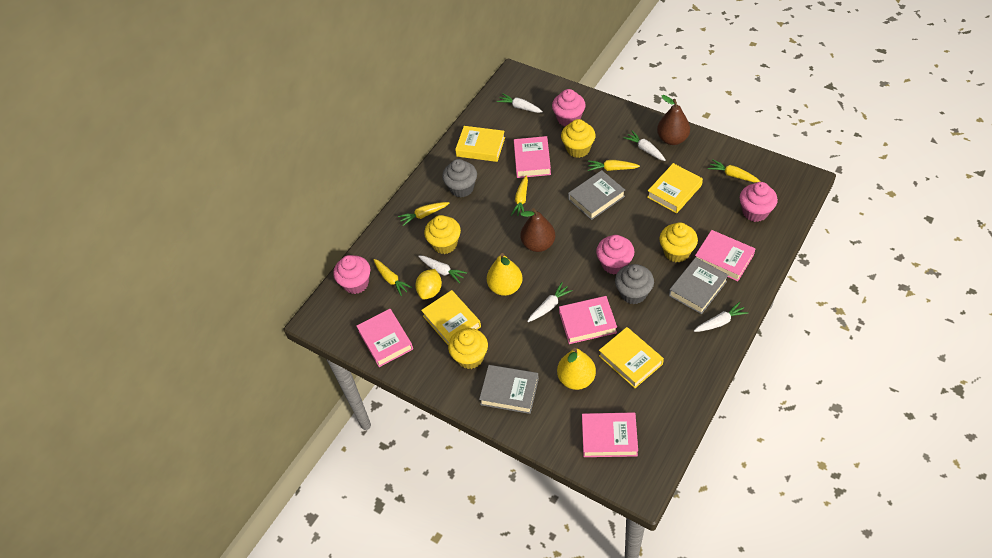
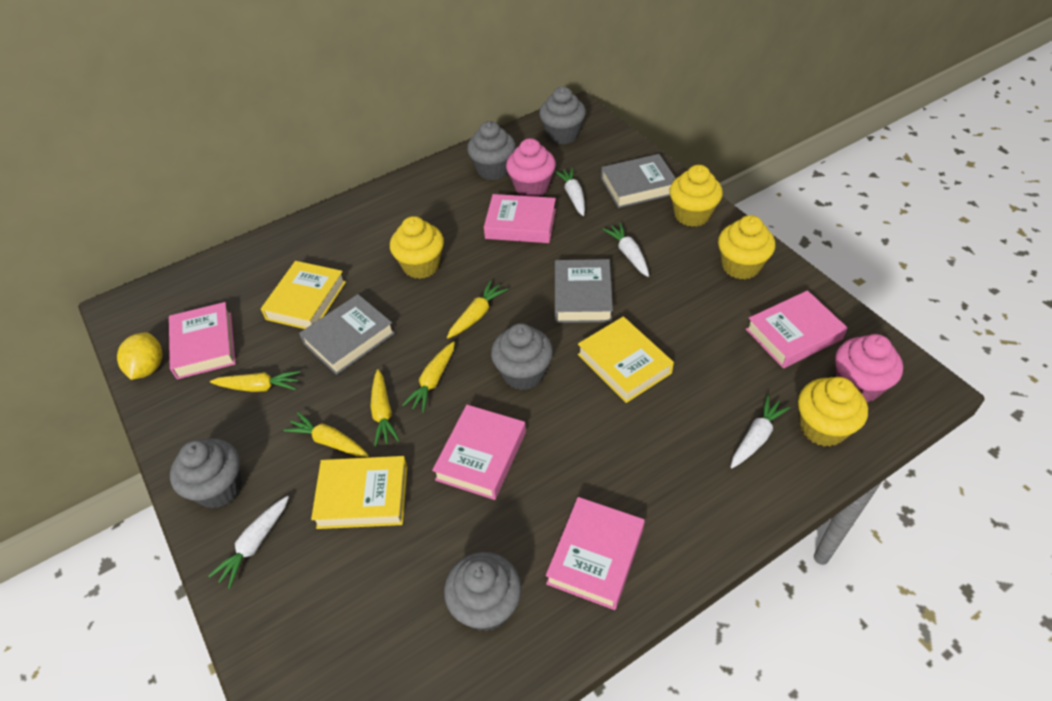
brown pear: 2 -> 0
grey cupcake: 2 -> 5
pink cupcake: 4 -> 2
white carrot: 5 -> 4
yellow book: 4 -> 3
yellow pear: 2 -> 0

